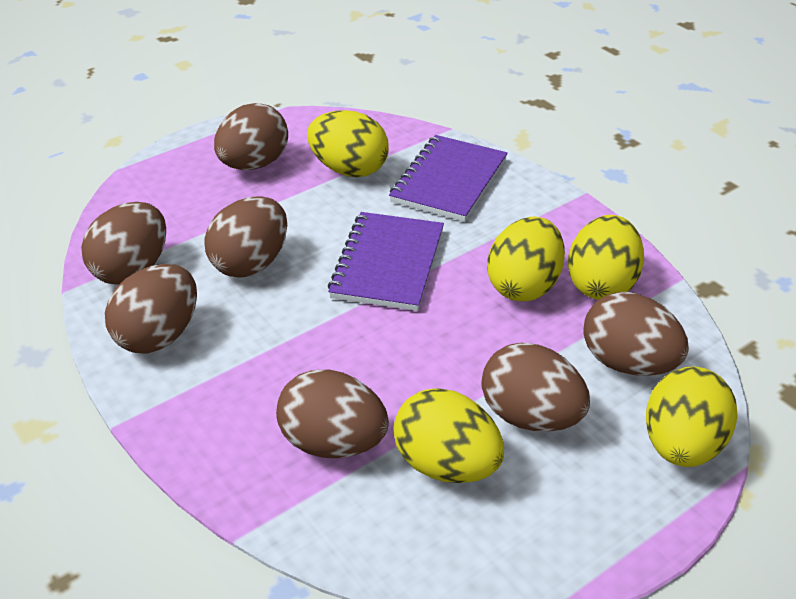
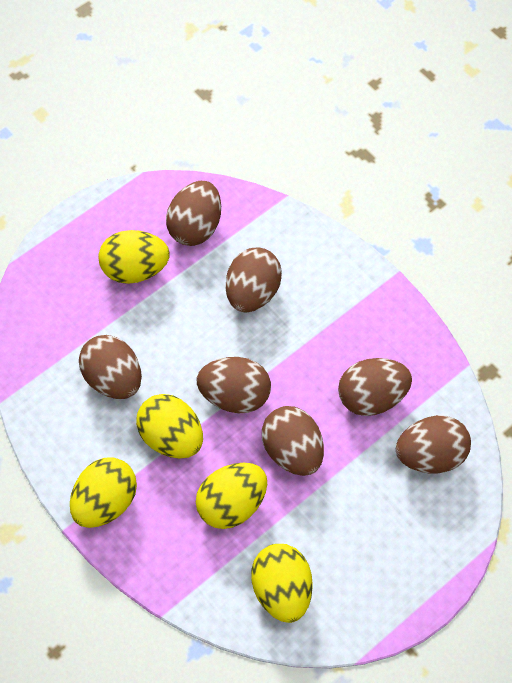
purple notebook: 2 -> 0

